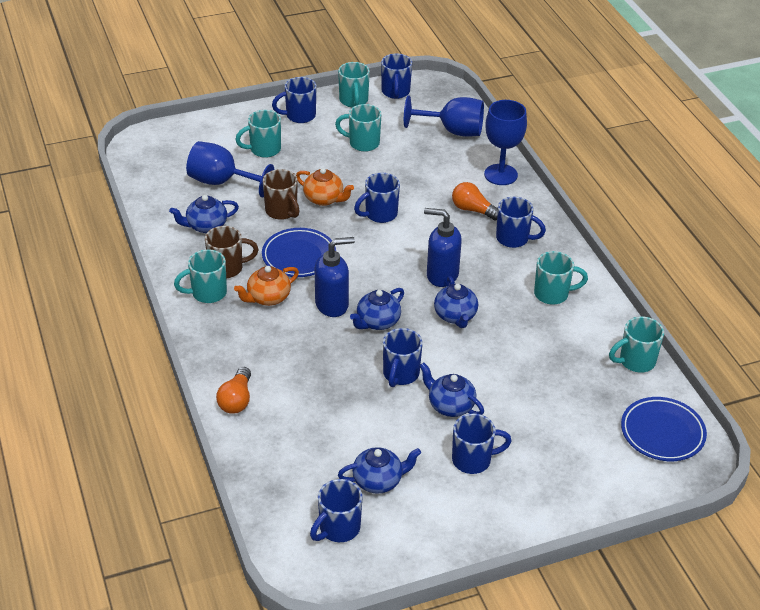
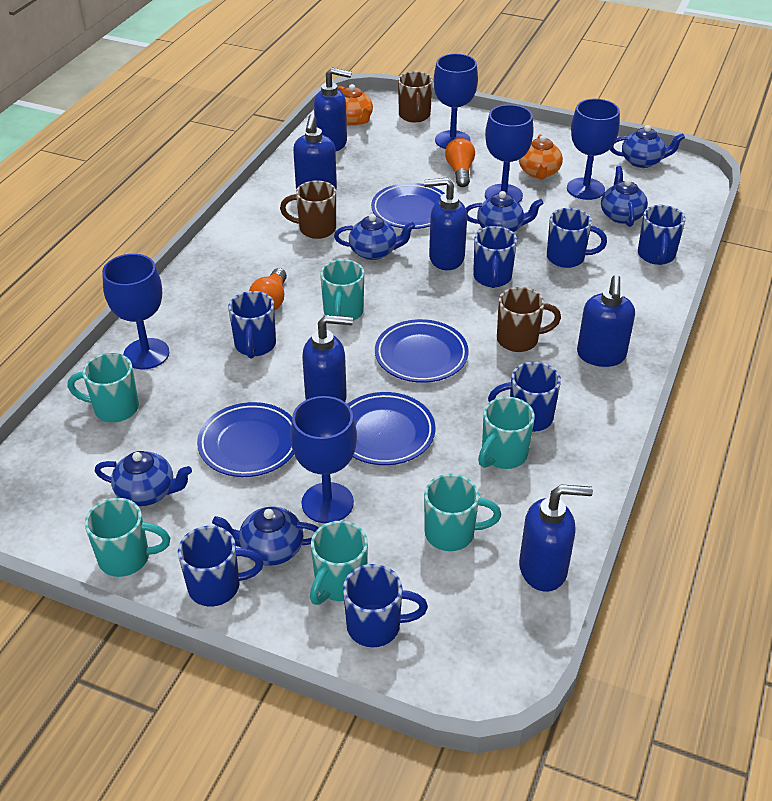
blue goblet: 3 -> 5
blue plate: 2 -> 4
blue soap dispenser: 2 -> 6
blue teapot: 5 -> 6
brown mug: 2 -> 3

